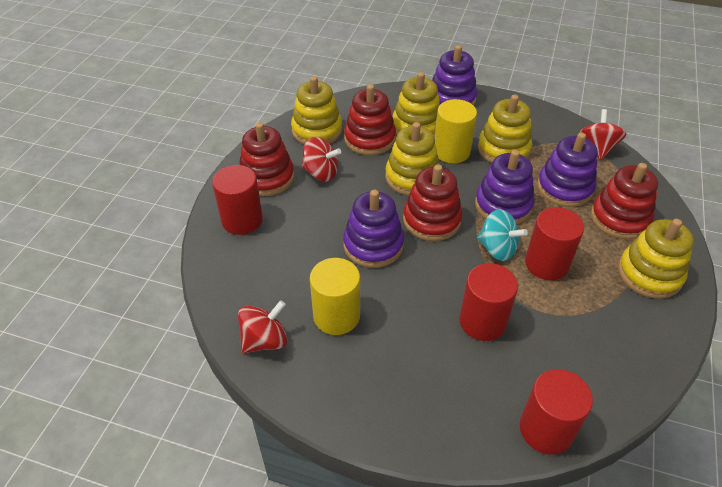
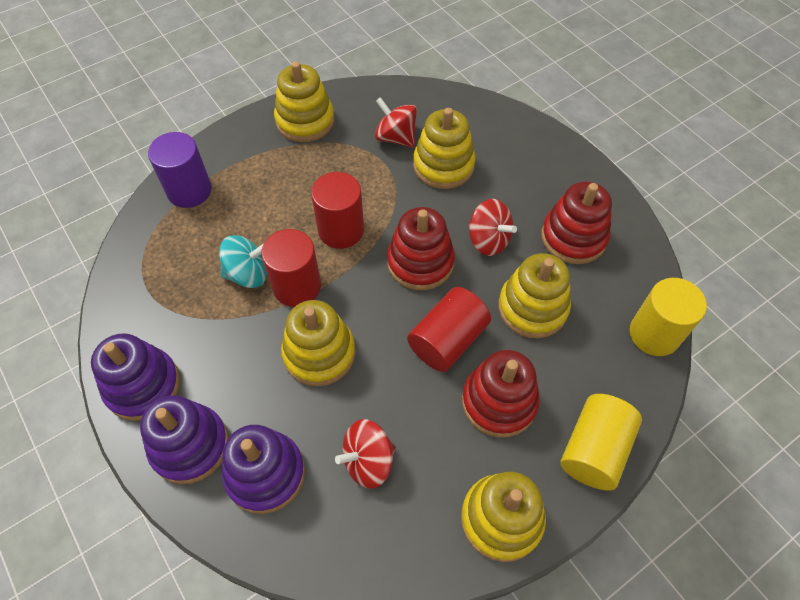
purple cylinder: 0 -> 1
purple stacking toy: 4 -> 3
red cylinder: 4 -> 3
red stacking toy: 4 -> 3

